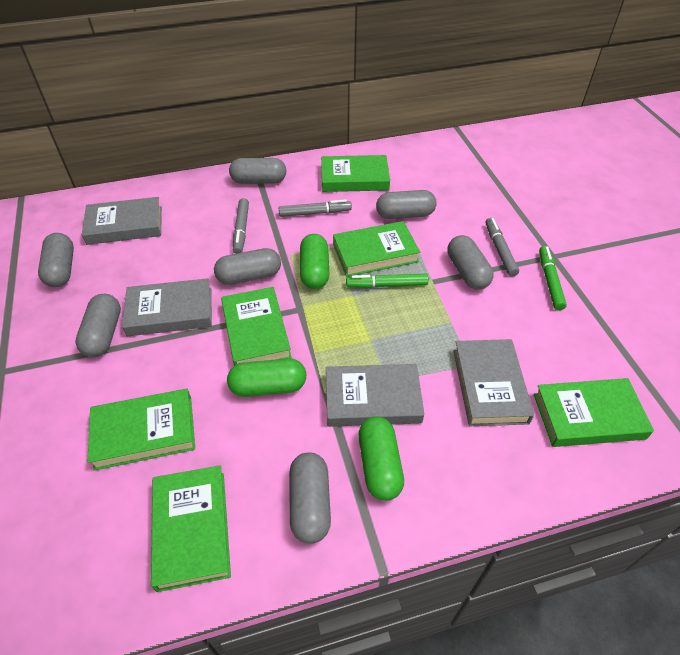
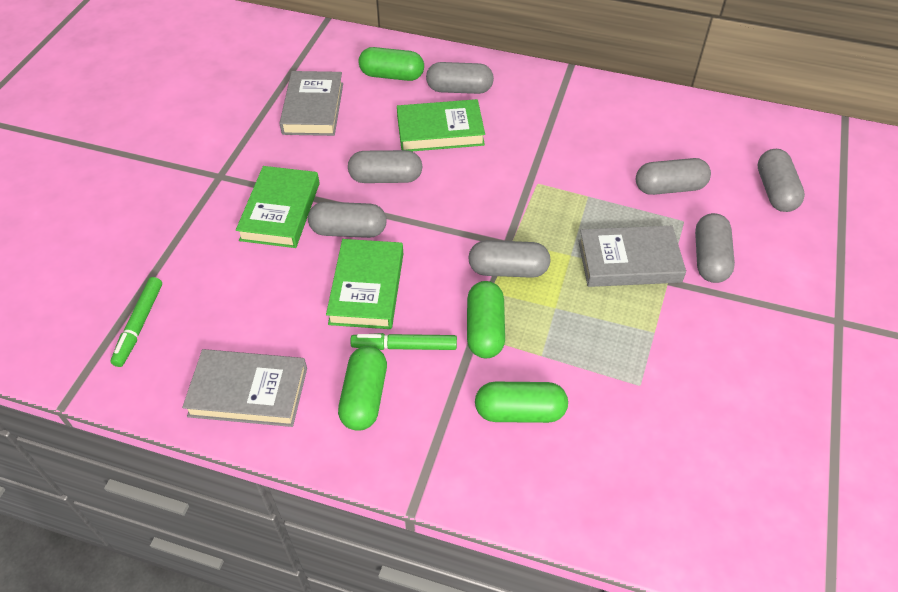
green book: 6 -> 3
green capsule: 3 -> 4
grey book: 4 -> 3
grey marker: 3 -> 0

